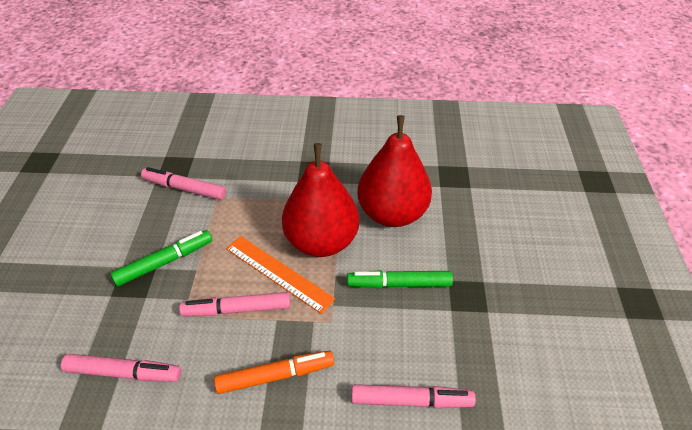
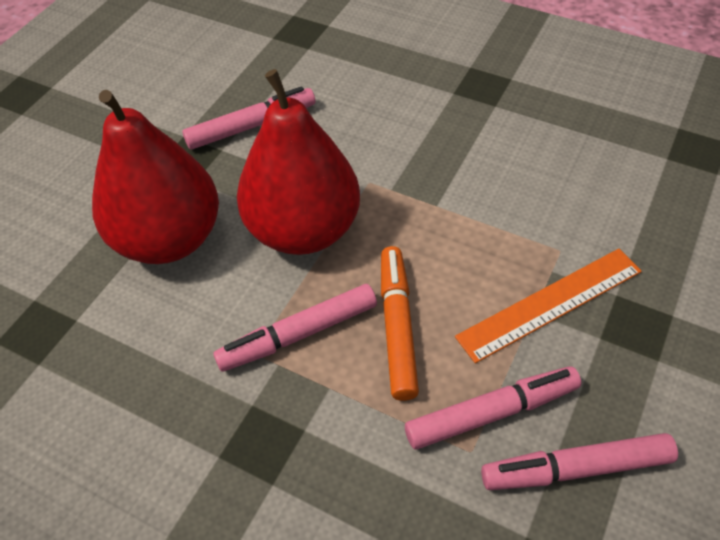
green marker: 2 -> 0

